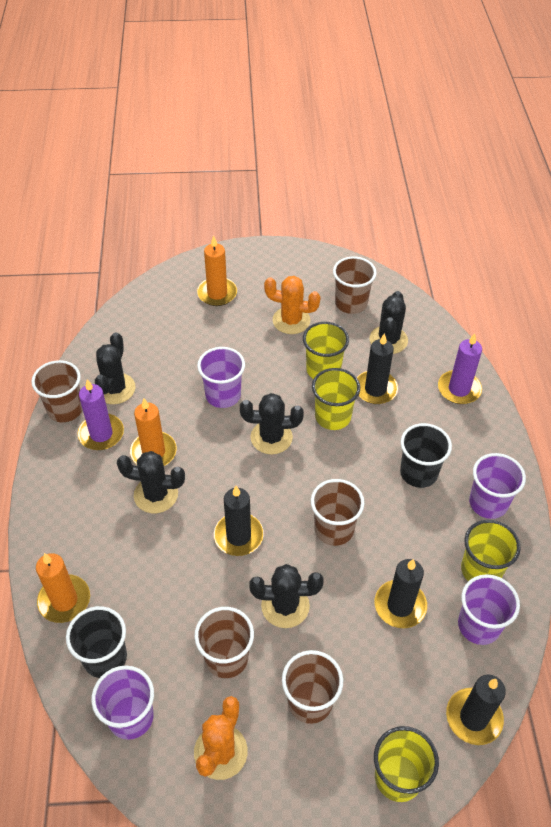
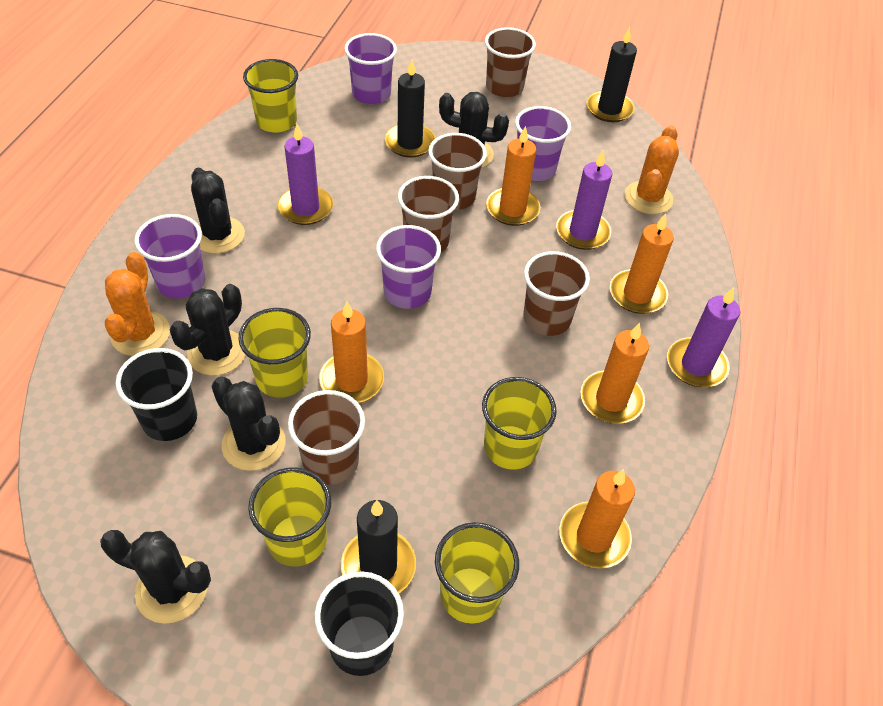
black candle: 4 -> 3
orange candle: 3 -> 5
purple candle: 2 -> 3
yellow cup: 4 -> 5

